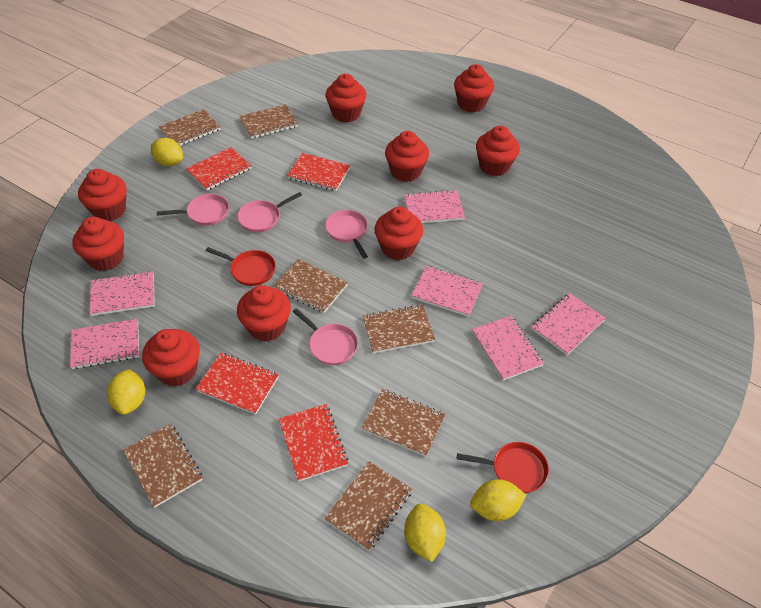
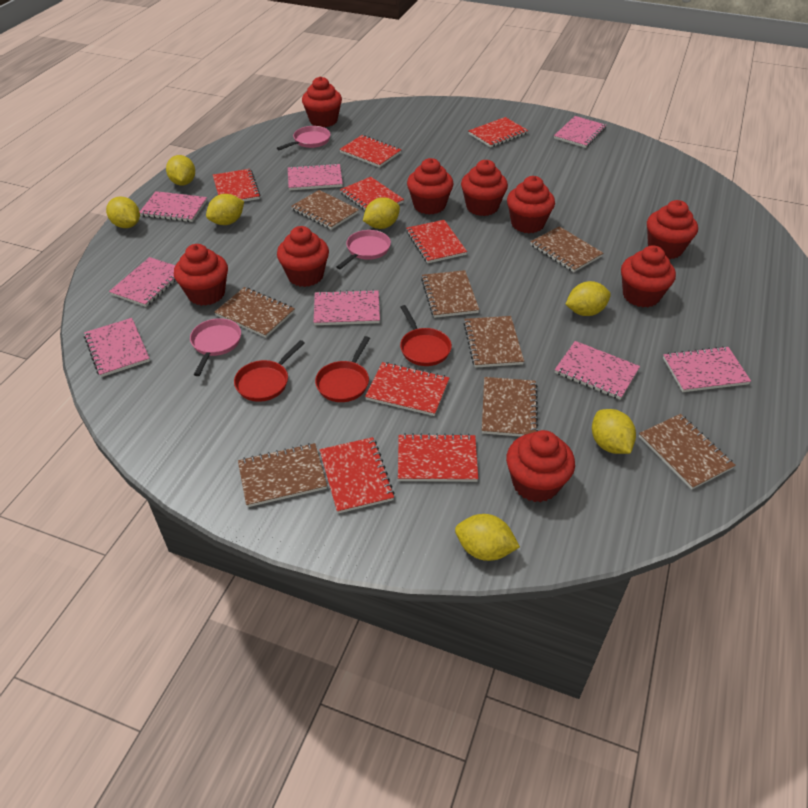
brown notebook: 7 -> 8
pink notebook: 6 -> 8
pink pan: 4 -> 3
red notebook: 4 -> 8
red pan: 2 -> 3
yellow lemon: 4 -> 7

